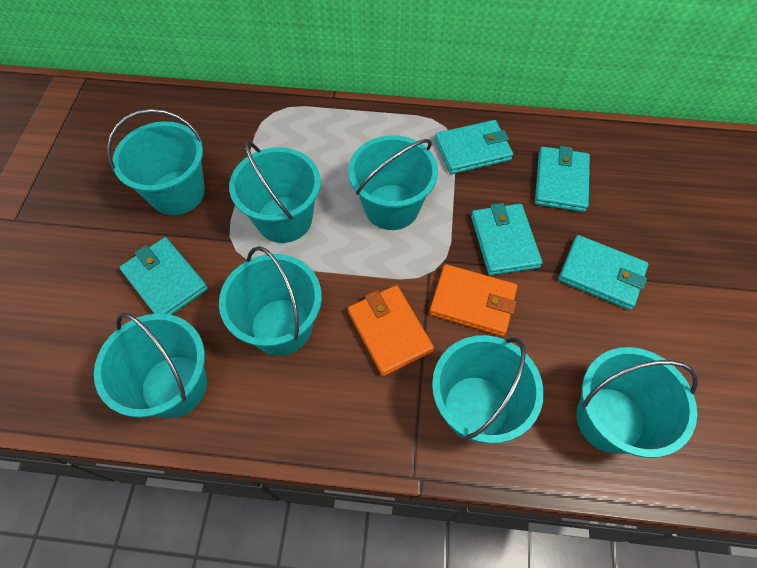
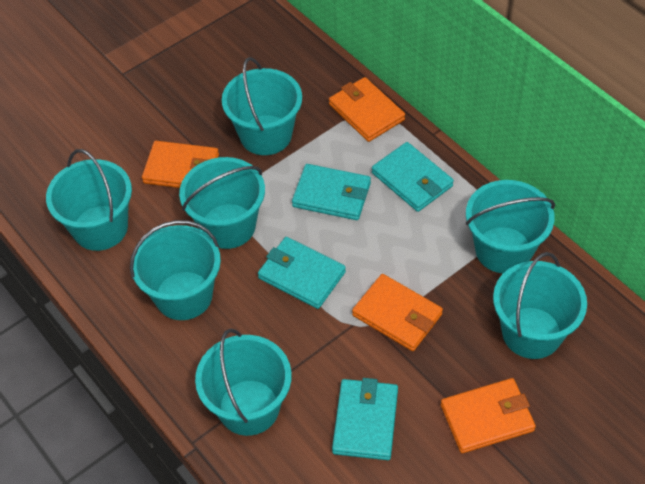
orange wallet: 2 -> 4
turquoise wallet: 5 -> 4

